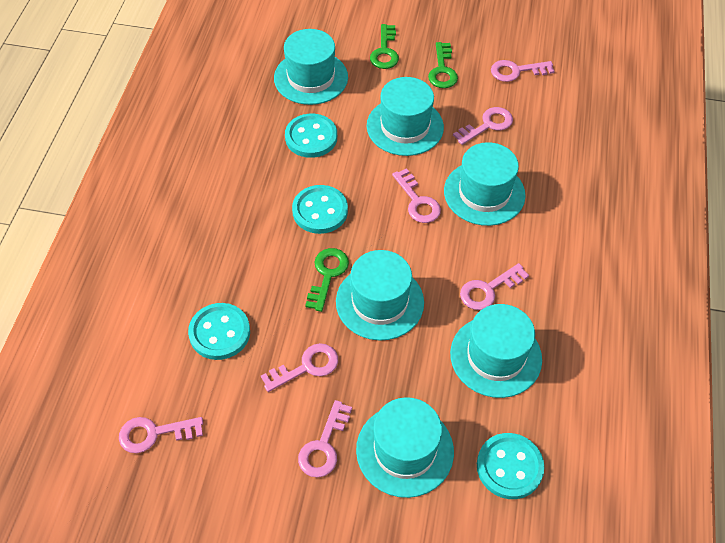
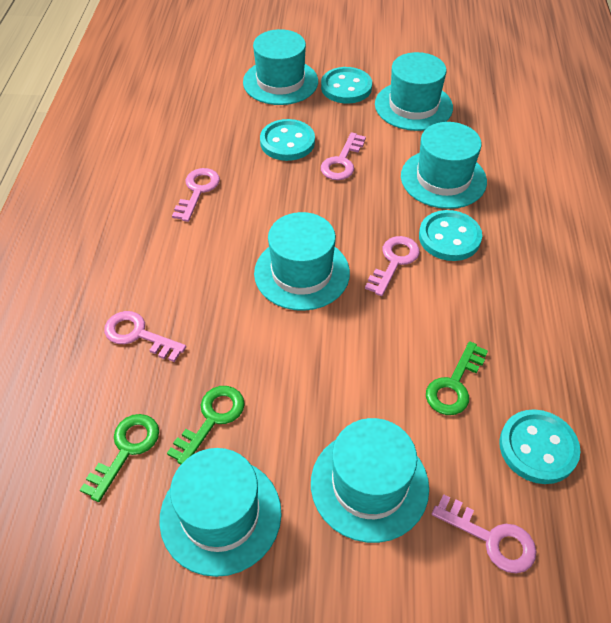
pink key: 7 -> 5

